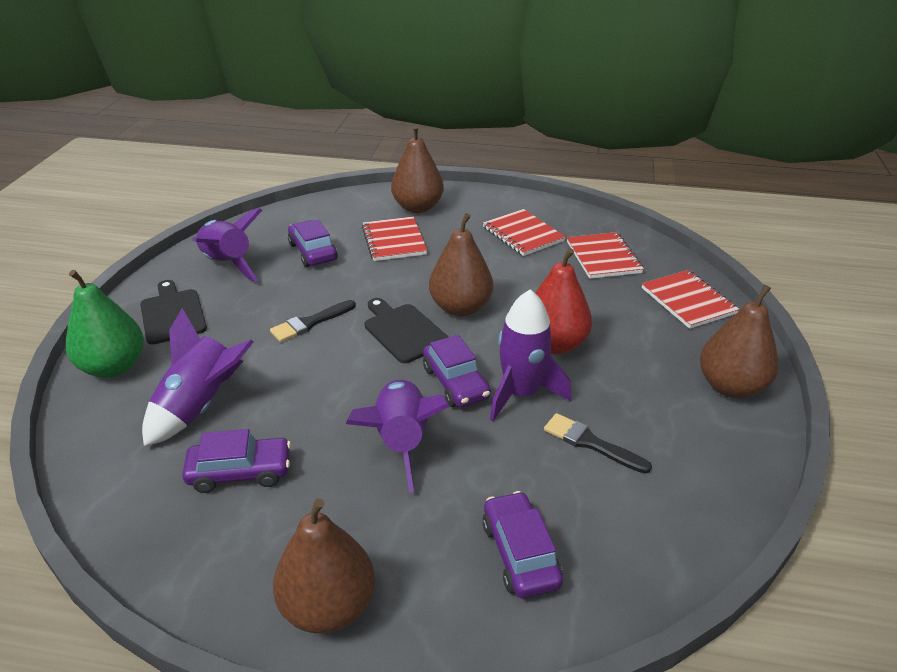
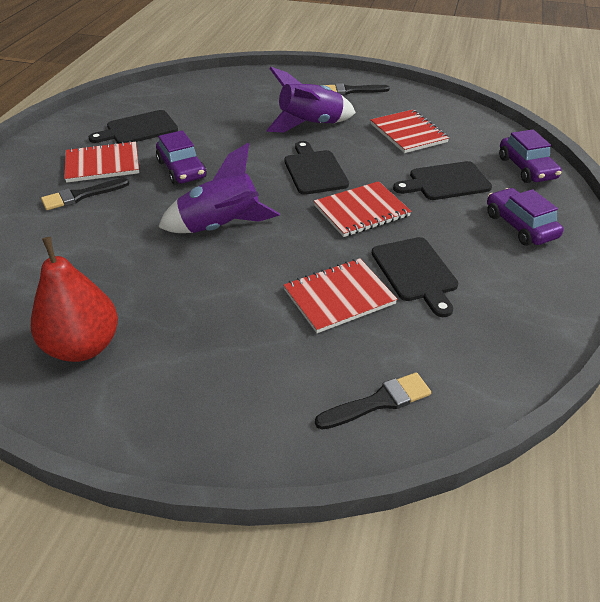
black brush: 2 -> 3
black cutting board: 2 -> 4
brown pear: 4 -> 0
green pear: 1 -> 0
purple car: 4 -> 3
purple rocket: 4 -> 2

